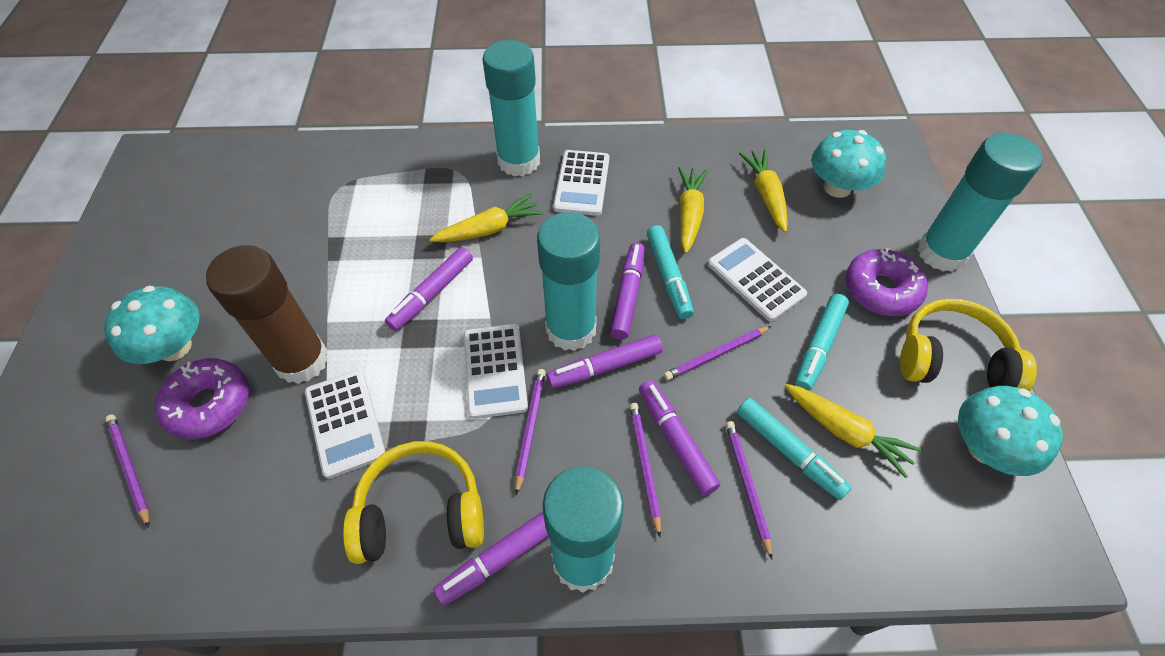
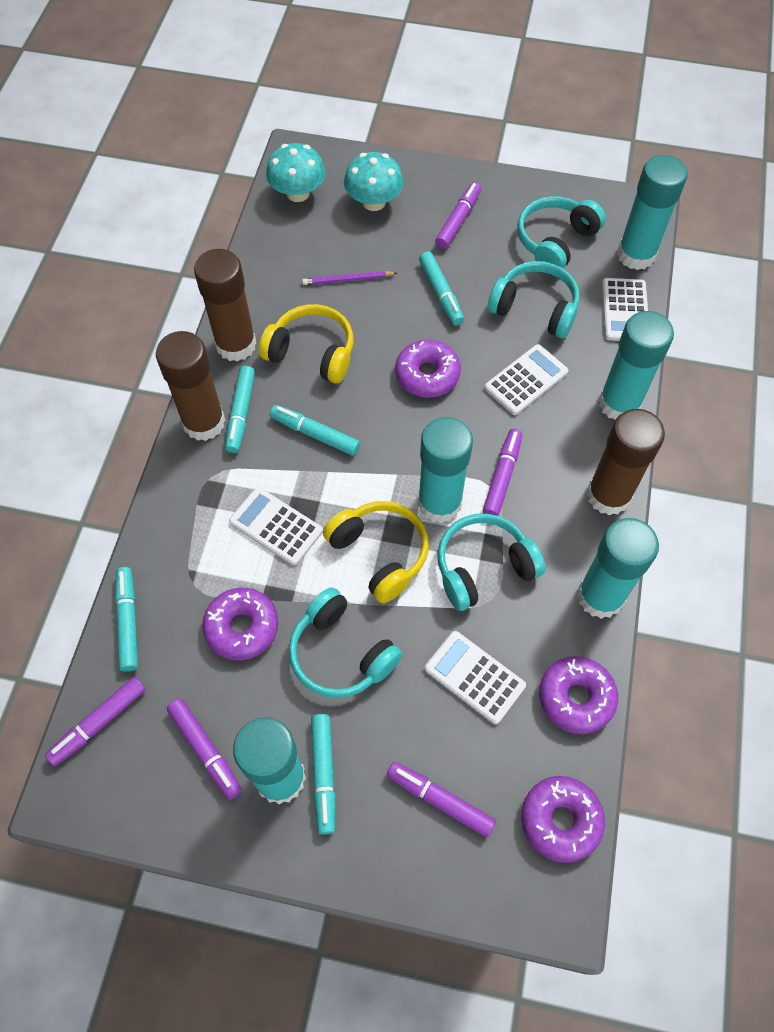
brown glue stick: 1 -> 3
purple donut: 2 -> 4
purple pencil: 5 -> 1
turquoise glue stick: 4 -> 5
turquoise headphones: 0 -> 4
turquoise marker: 3 -> 5
turquoise mushroom: 3 -> 2
yellow carrot: 4 -> 0

